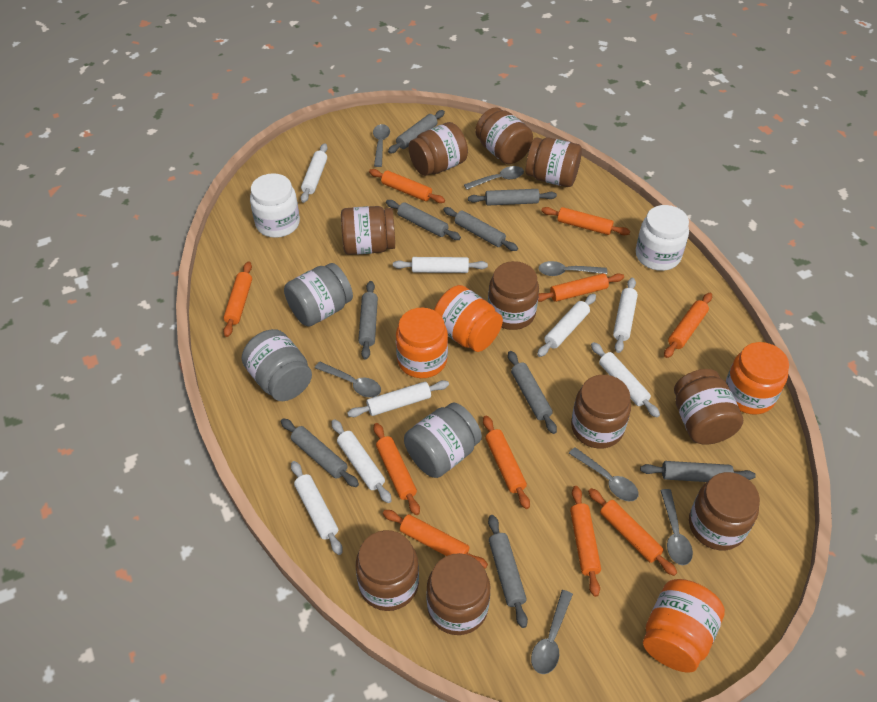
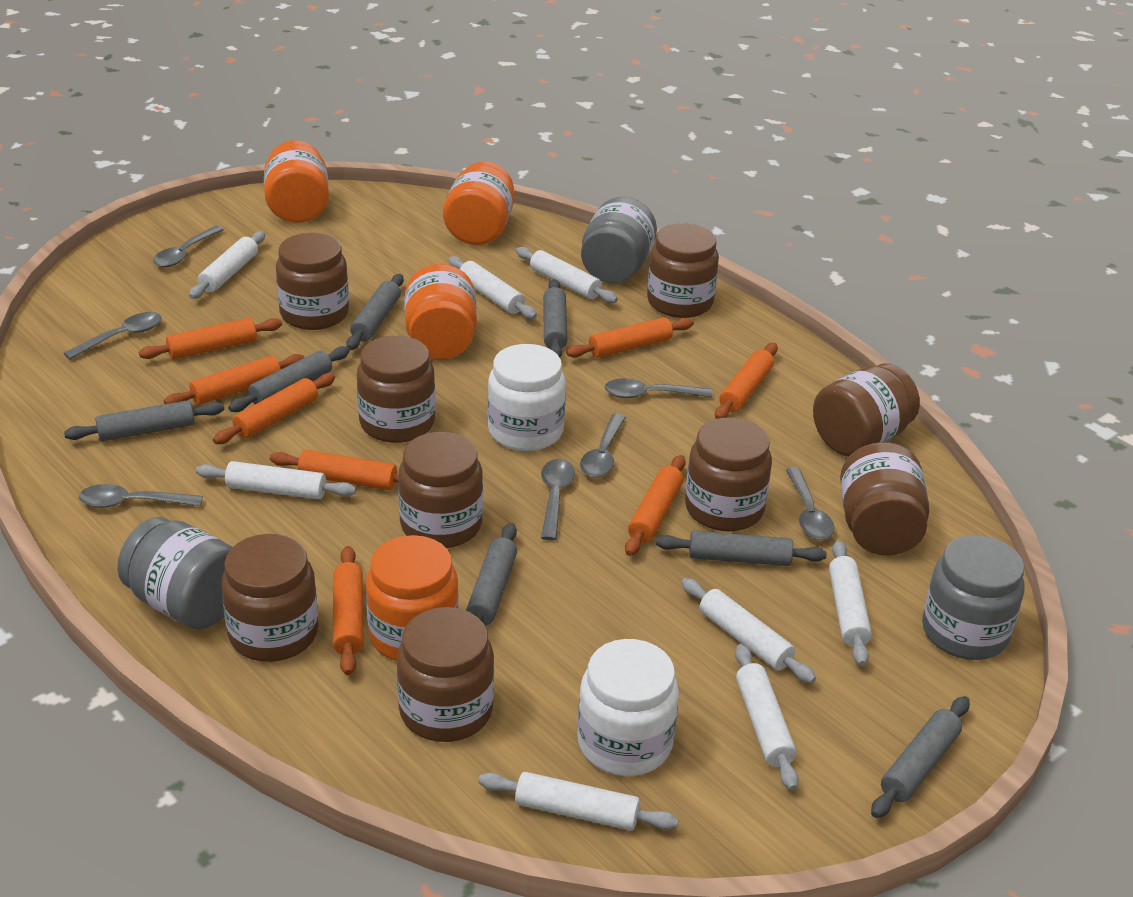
brown jar: 10 -> 9
grey rolling pin: 9 -> 7
orange rolling pin: 10 -> 8

